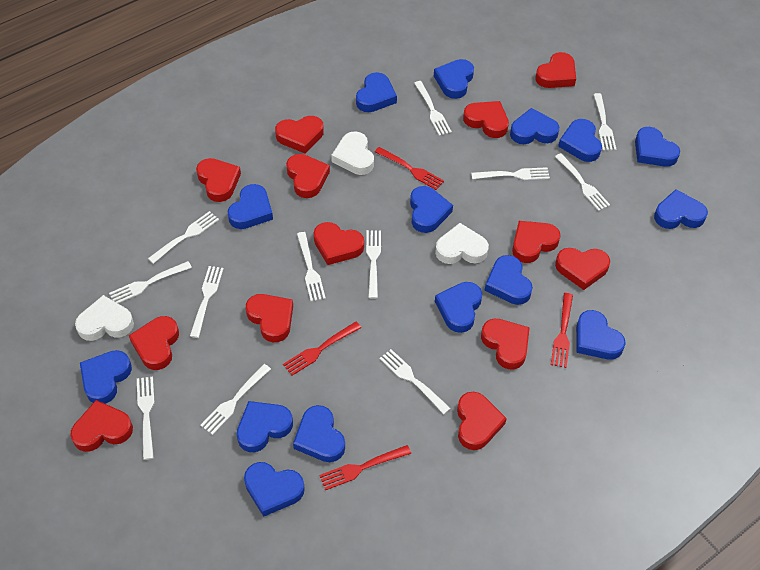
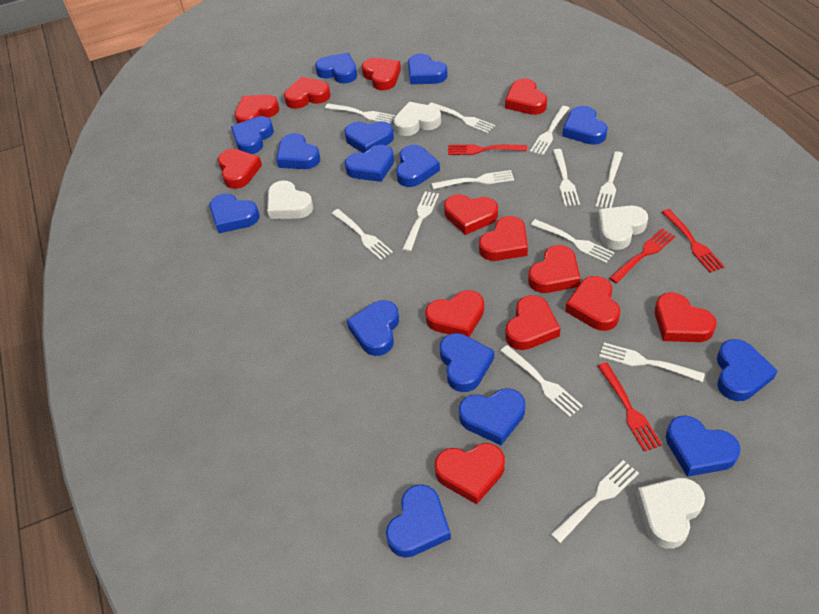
white heart: 3 -> 4

